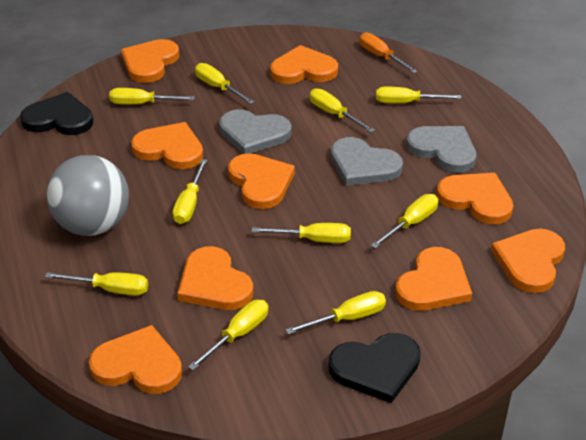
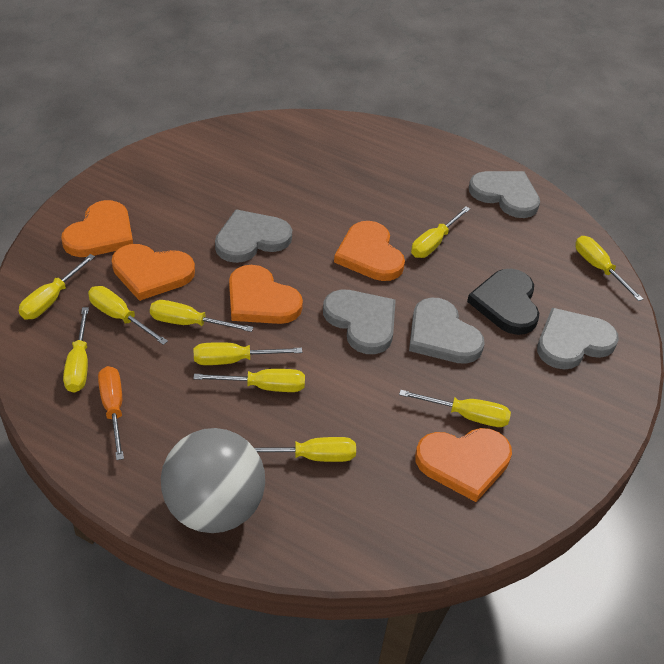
black heart: 2 -> 1
grey heart: 3 -> 5
orange heart: 9 -> 5

